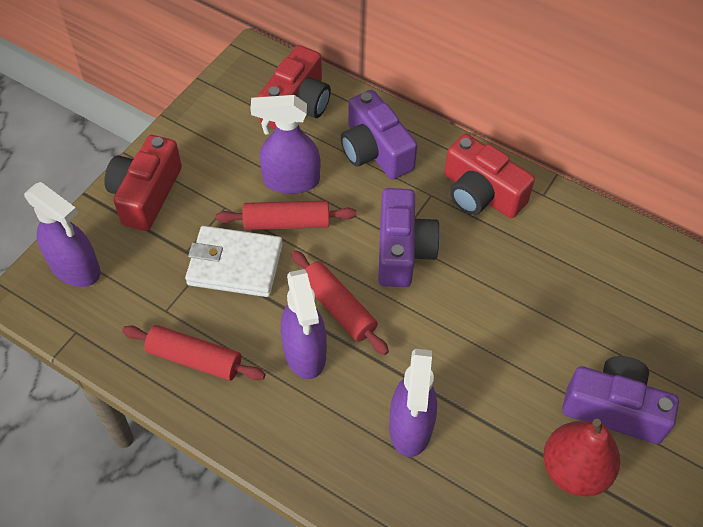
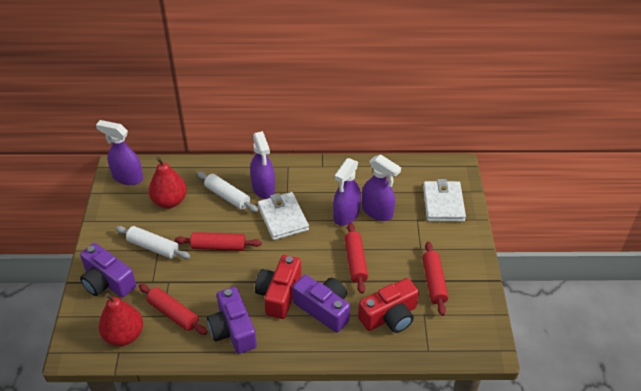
red camera: 3 -> 2
red pear: 1 -> 2
red rolling pin: 3 -> 4
white rolling pin: 0 -> 2
white wallet: 1 -> 2

